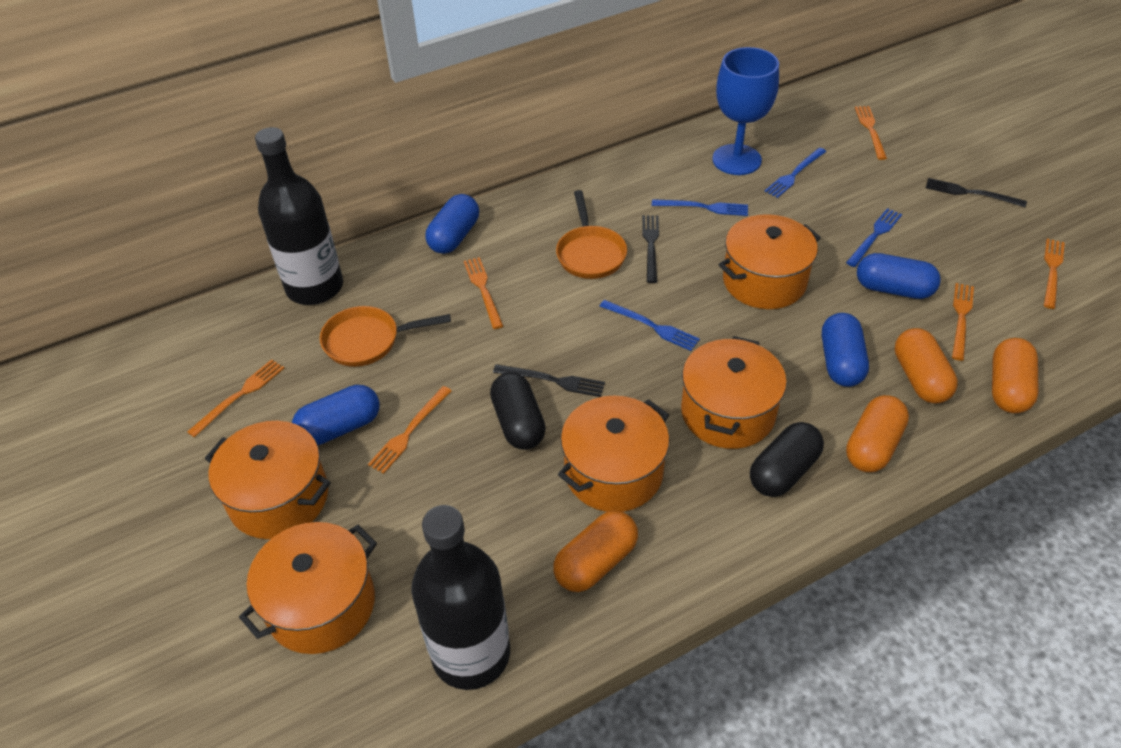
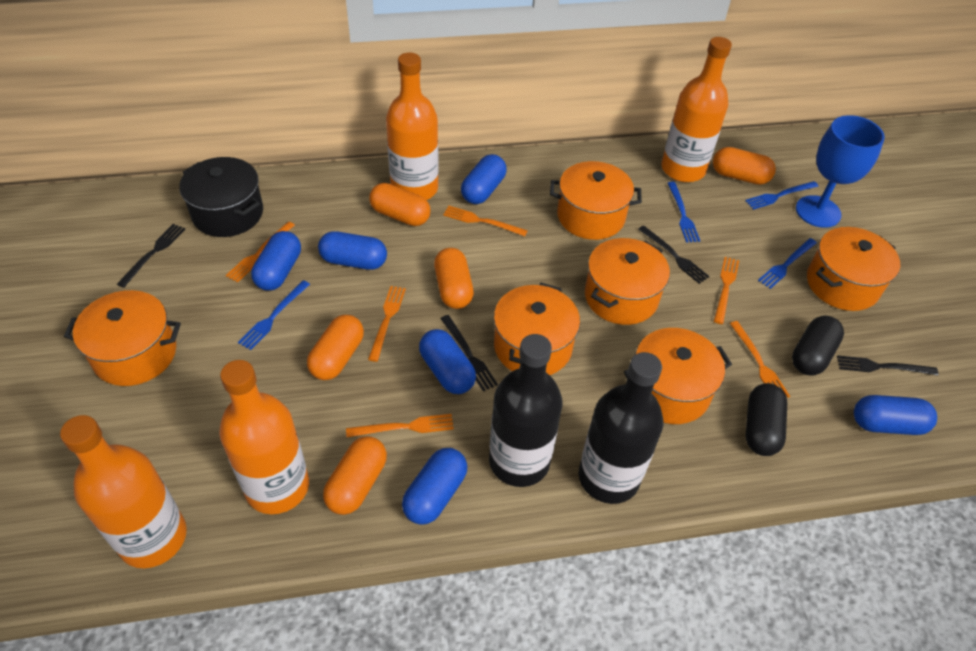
black fork: 3 -> 4
black pot: 0 -> 1
blue capsule: 4 -> 6
orange bottle: 0 -> 4
orange capsule: 4 -> 5
orange pan: 2 -> 0
orange pot: 5 -> 6

